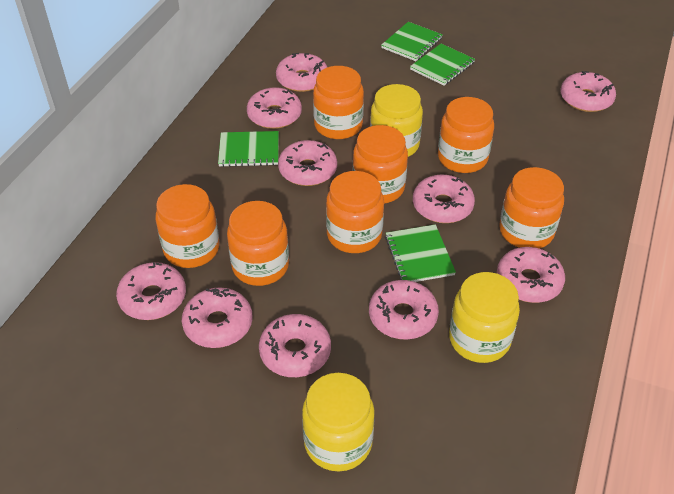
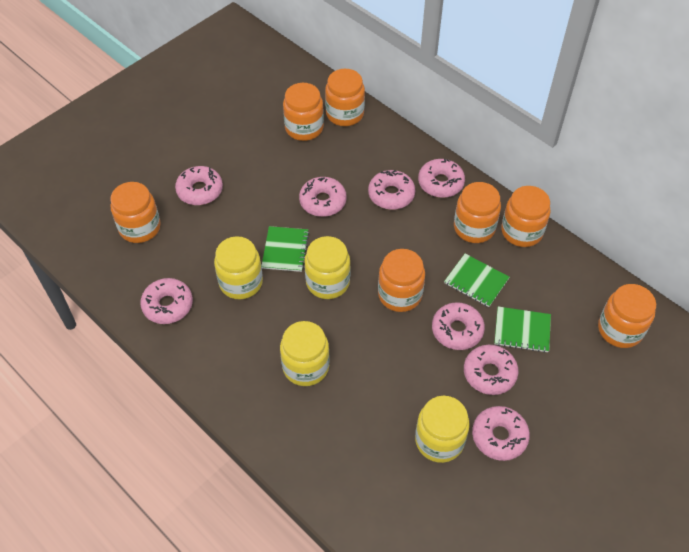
green notebook: 4 -> 3
pink donut: 10 -> 8
yellow jar: 3 -> 4

